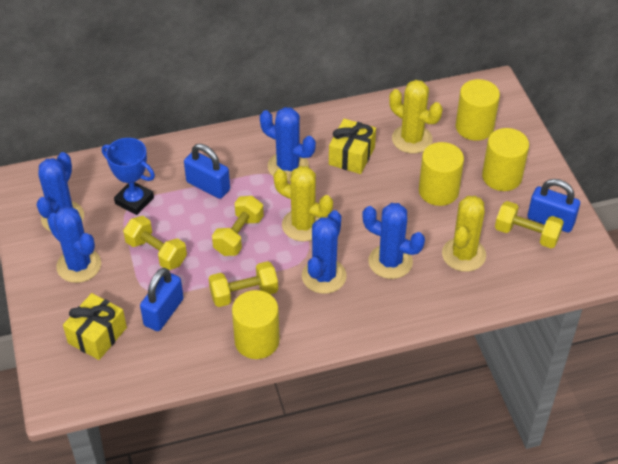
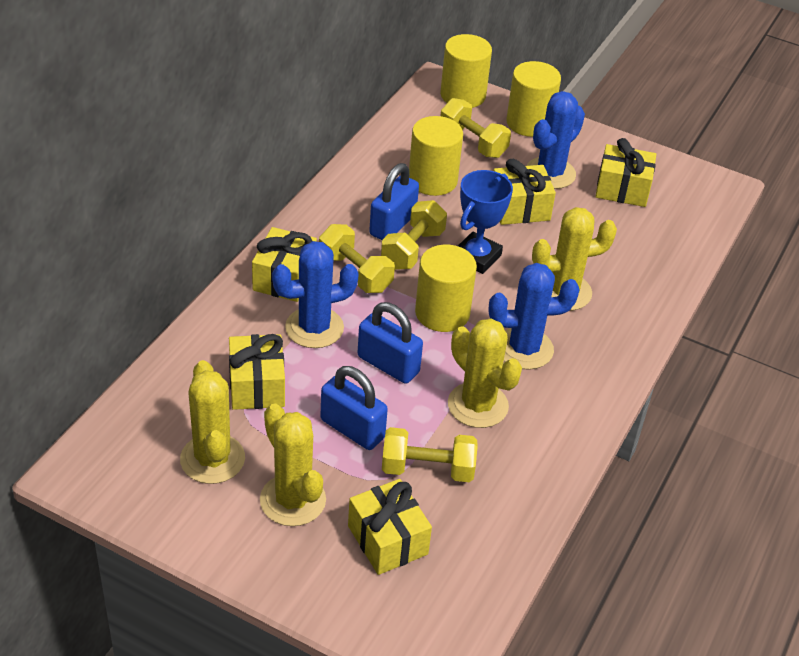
blue cactus: 5 -> 3
yellow cactus: 3 -> 4
yellow gift: 2 -> 5

